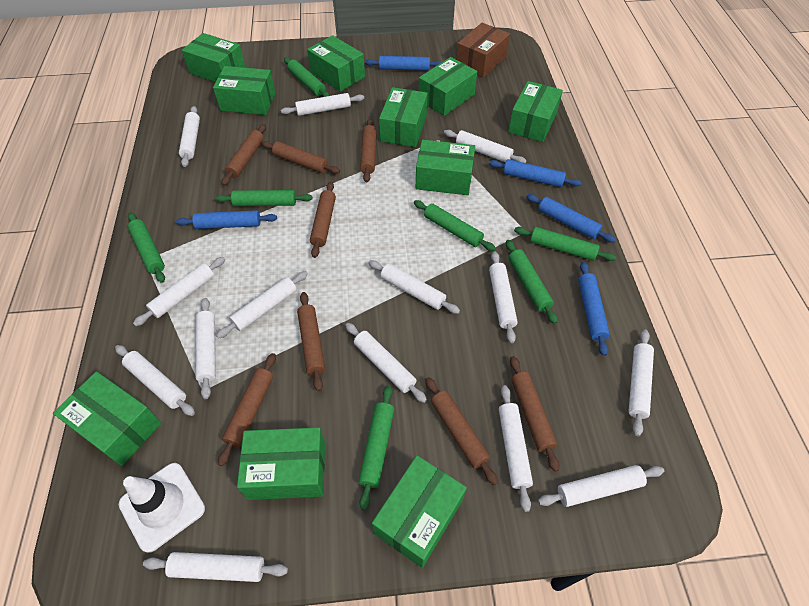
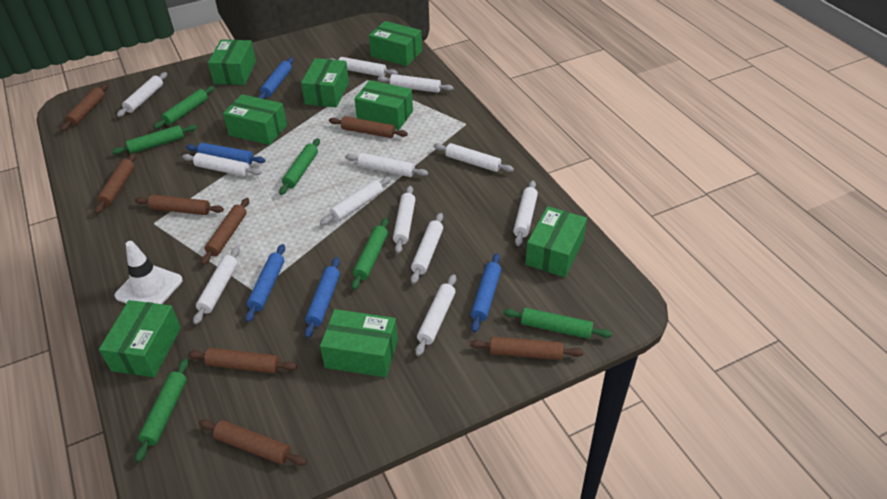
brown box: 1 -> 0
green box: 10 -> 8
green rolling pin: 7 -> 6
white rolling pin: 14 -> 12

